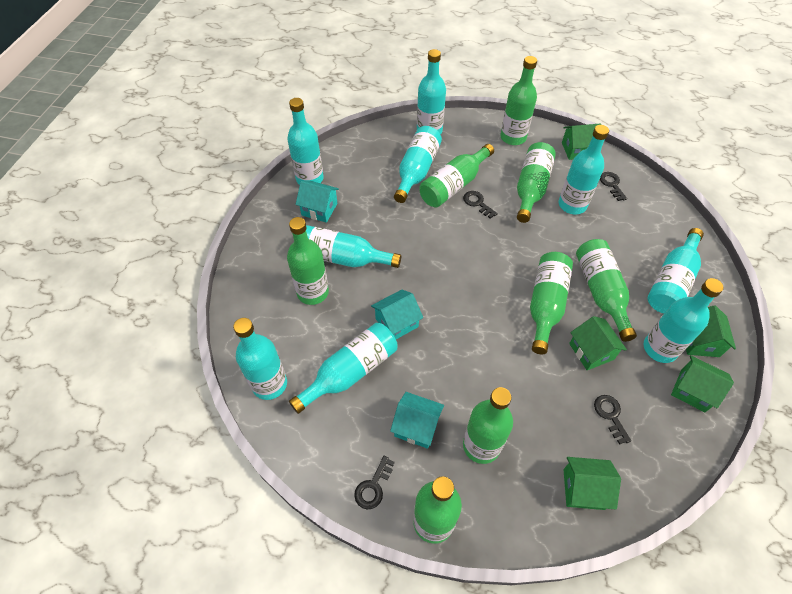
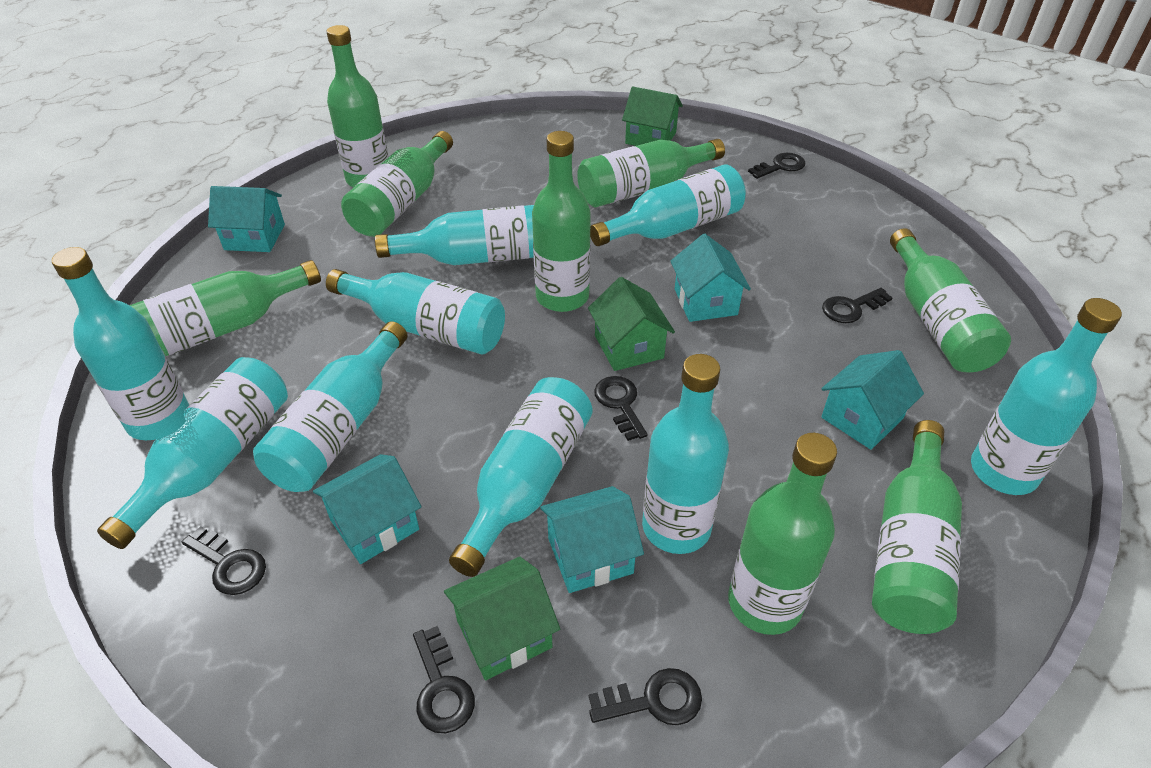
black key: 4 -> 6
green house: 5 -> 3
turquoise house: 3 -> 5

